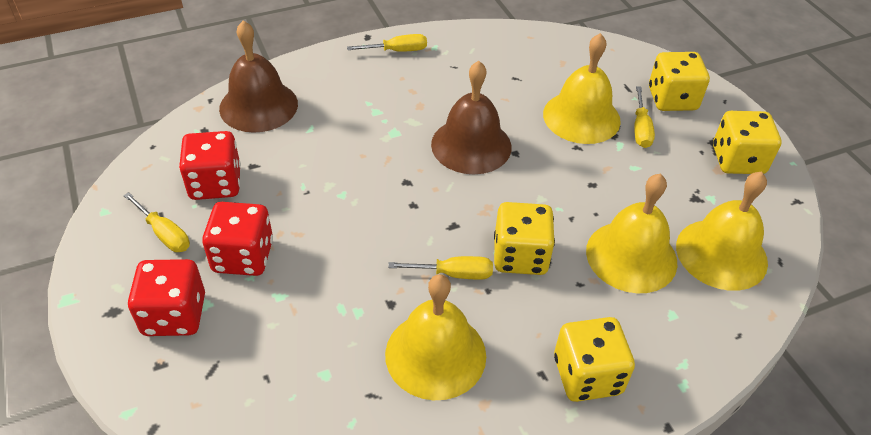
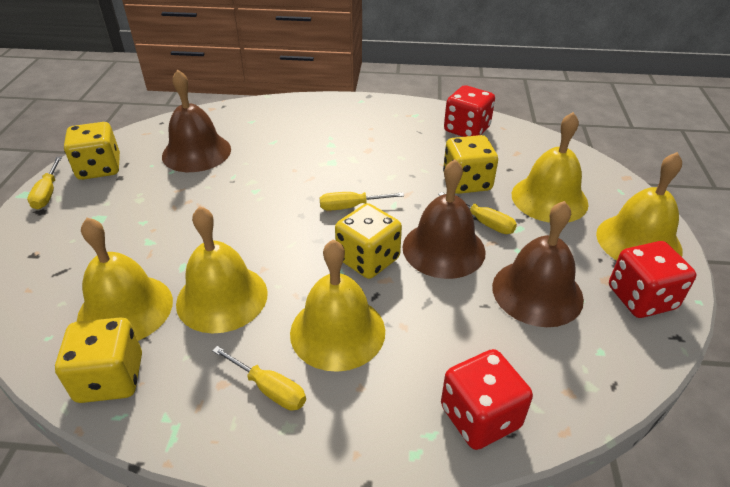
brown bell: 2 -> 3
yellow bell: 4 -> 5

